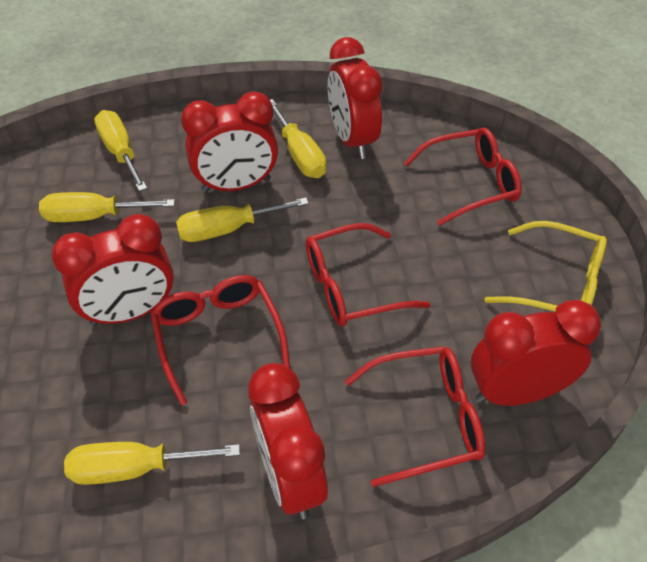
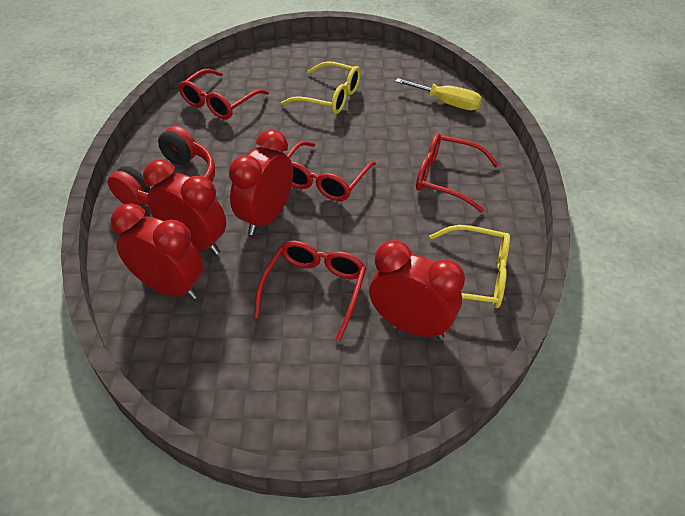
red clock: 5 -> 4
red headphones: 0 -> 1
yellow glasses: 1 -> 2
yellow screwdriver: 5 -> 1

